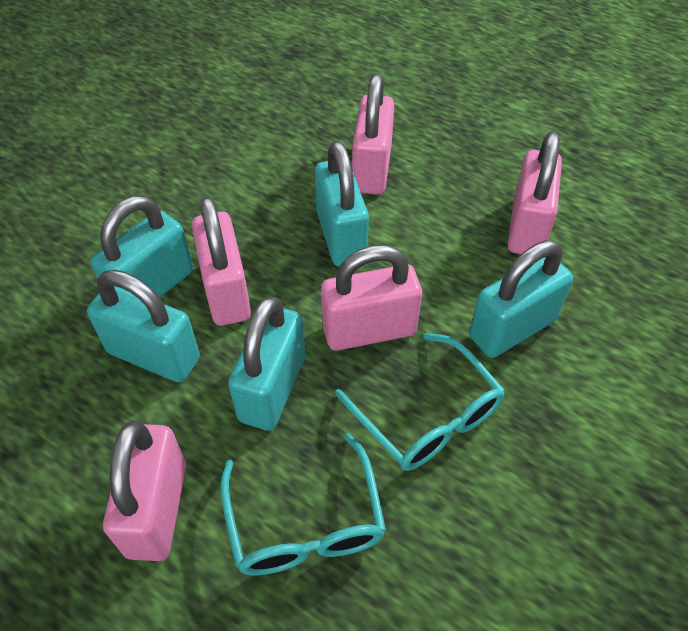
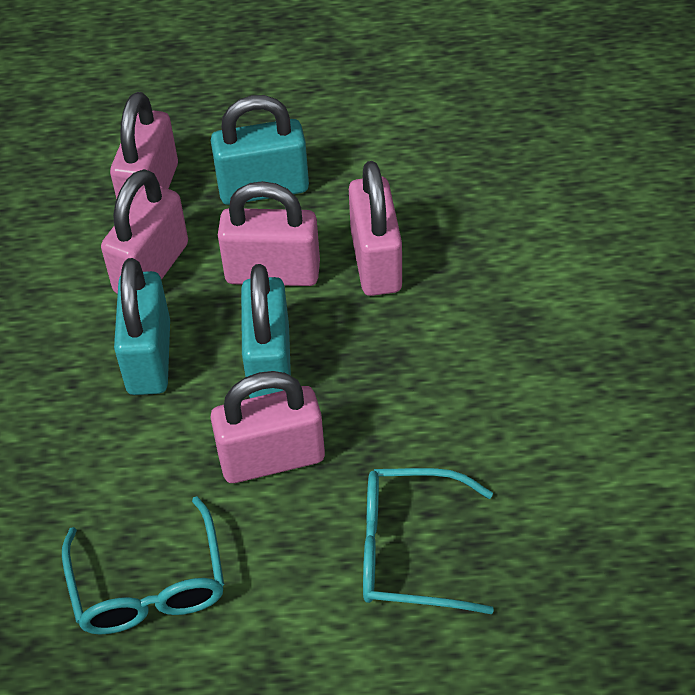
turquoise padlock: 5 -> 3

